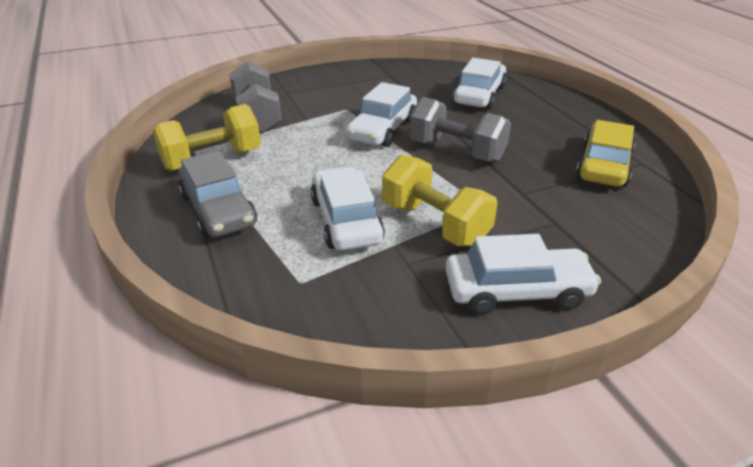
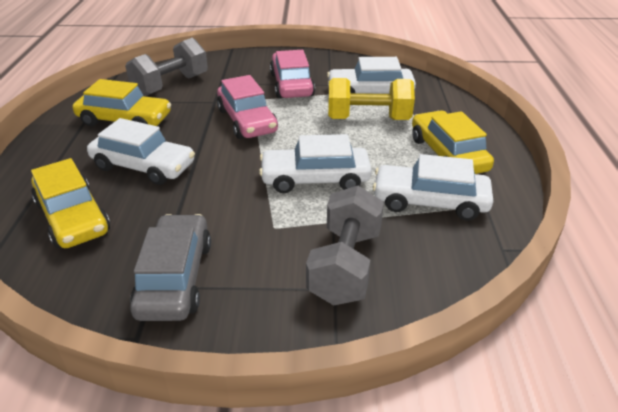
pink car: 0 -> 2
yellow car: 1 -> 3
yellow dumbbell: 2 -> 1

